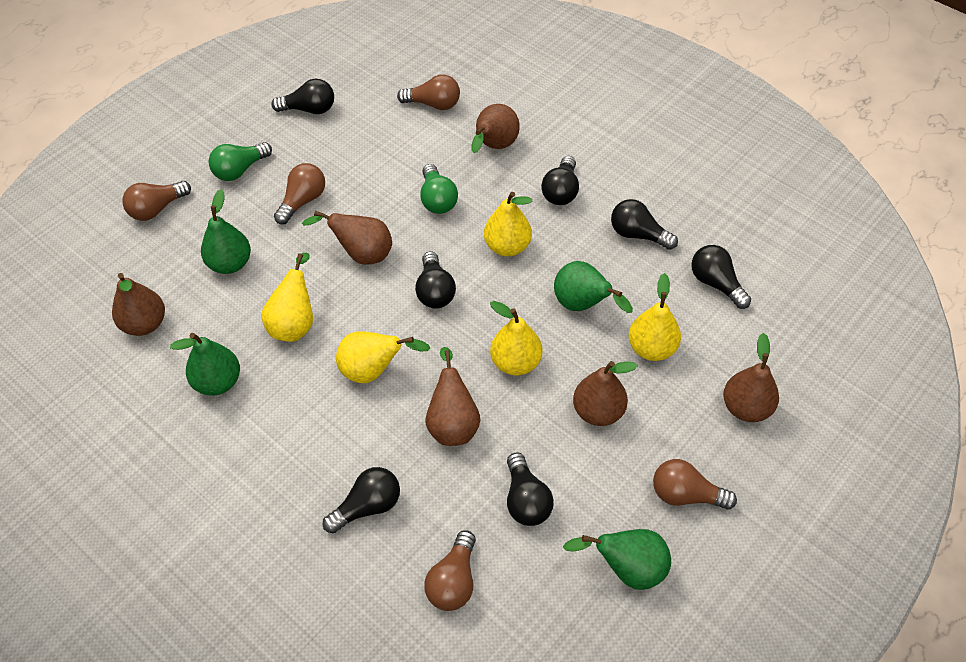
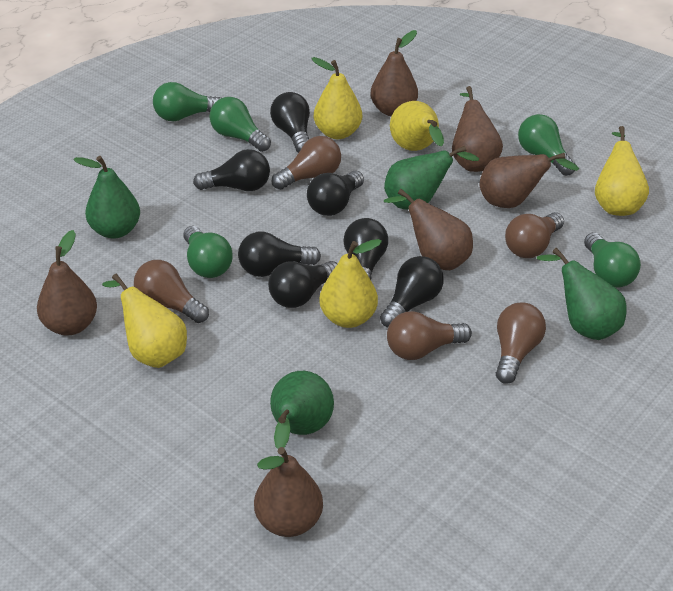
green light bulb: 2 -> 5

